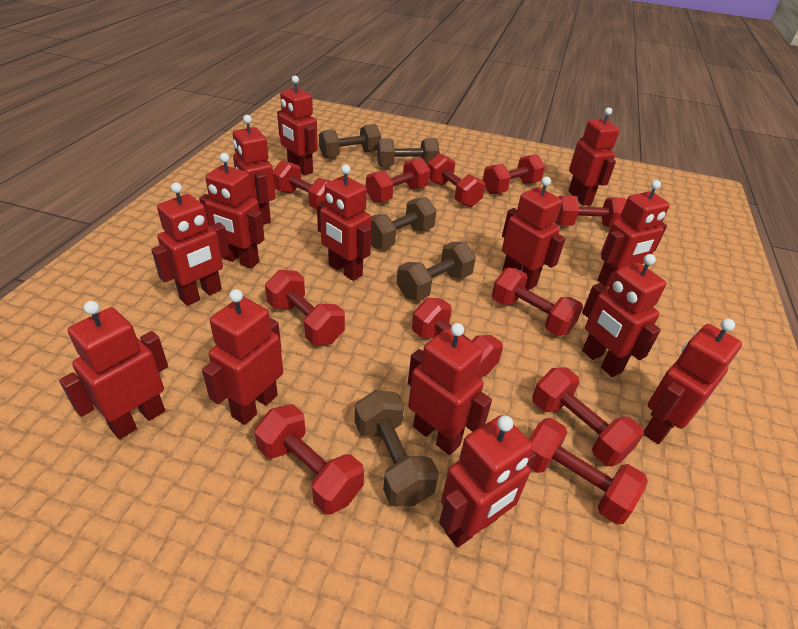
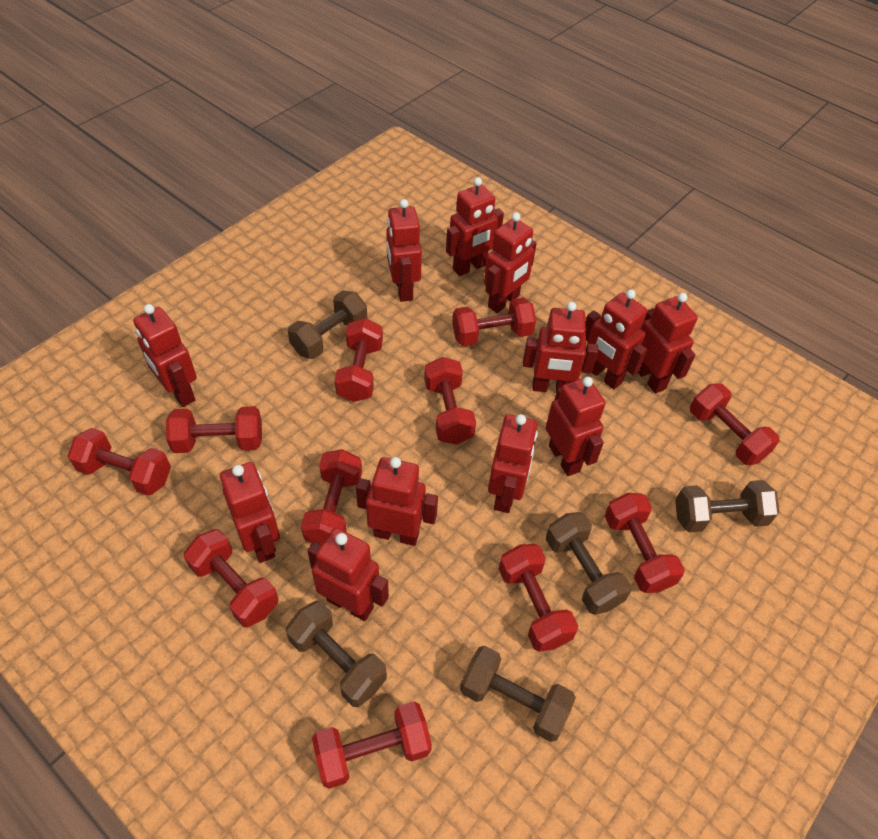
red robot: 14 -> 12

